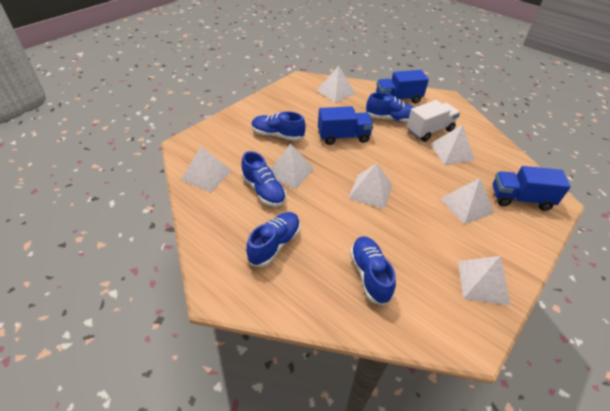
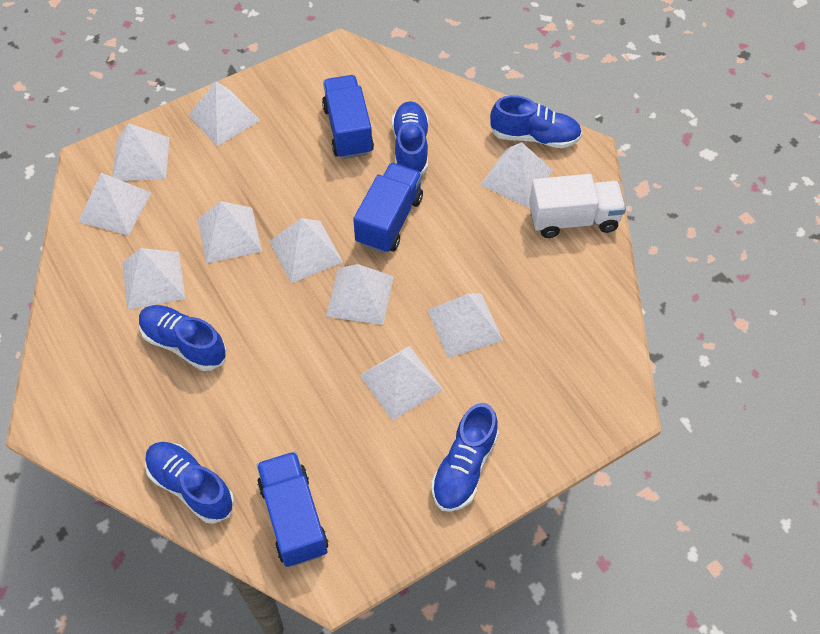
white pyramid: 7 -> 10

